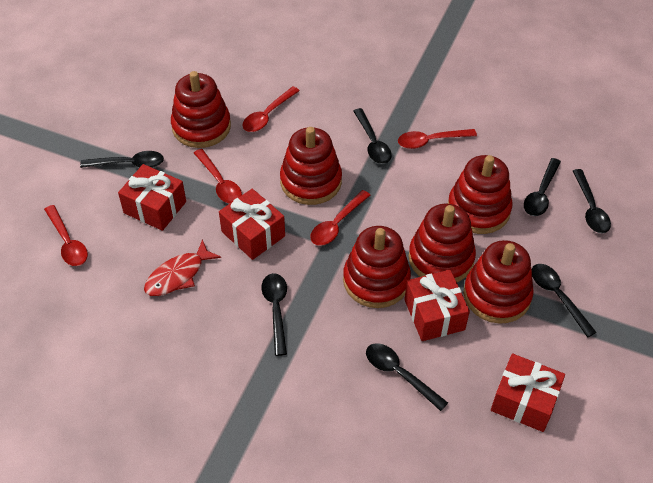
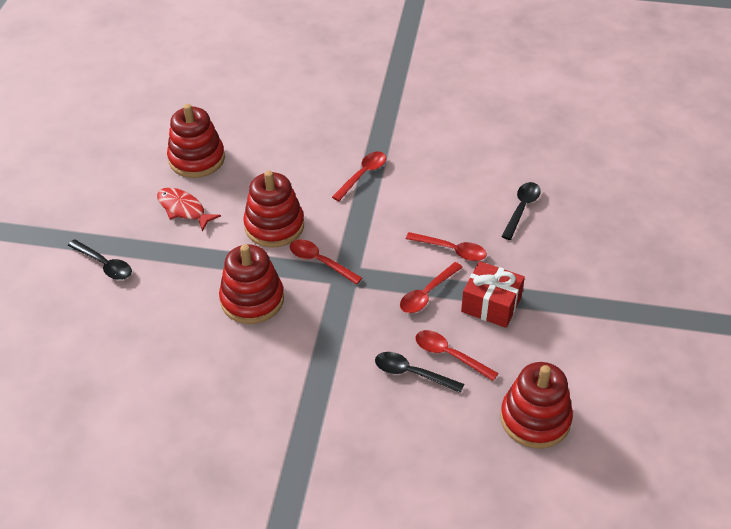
black spoon: 7 -> 3
red gift: 4 -> 1
red stacking toy: 6 -> 4

